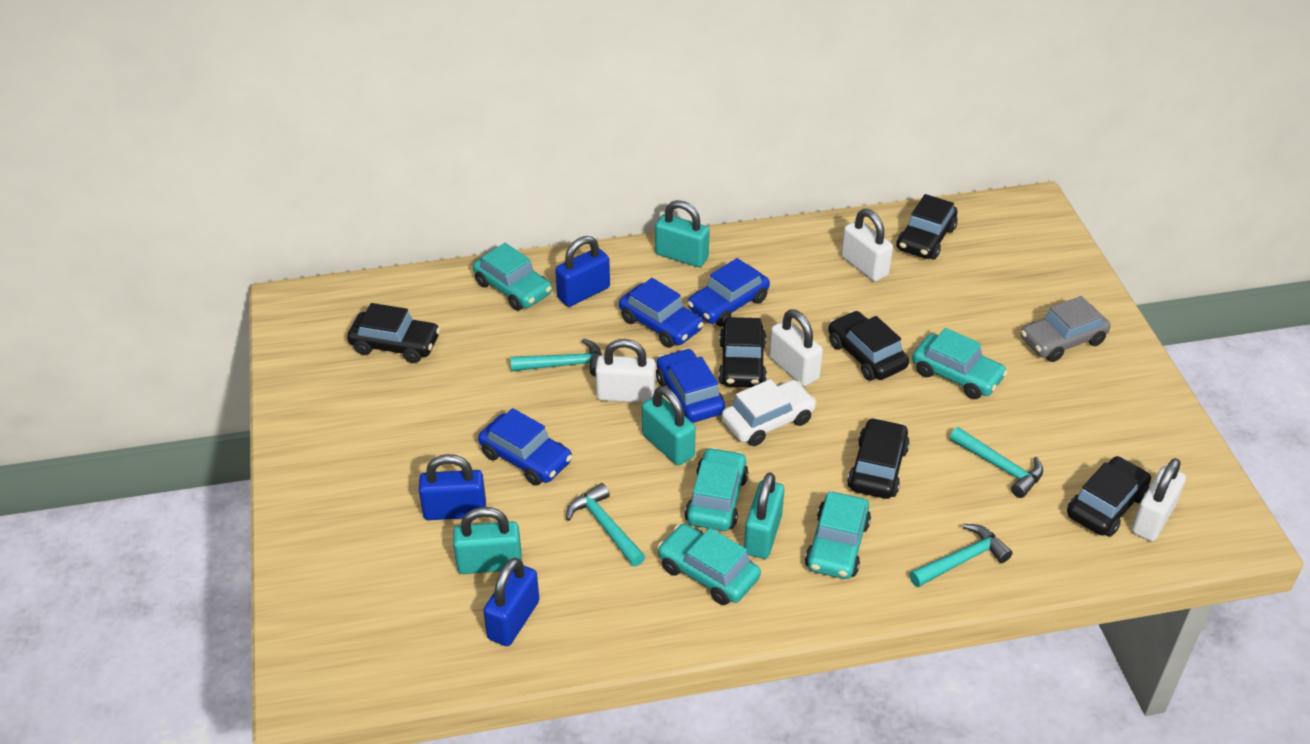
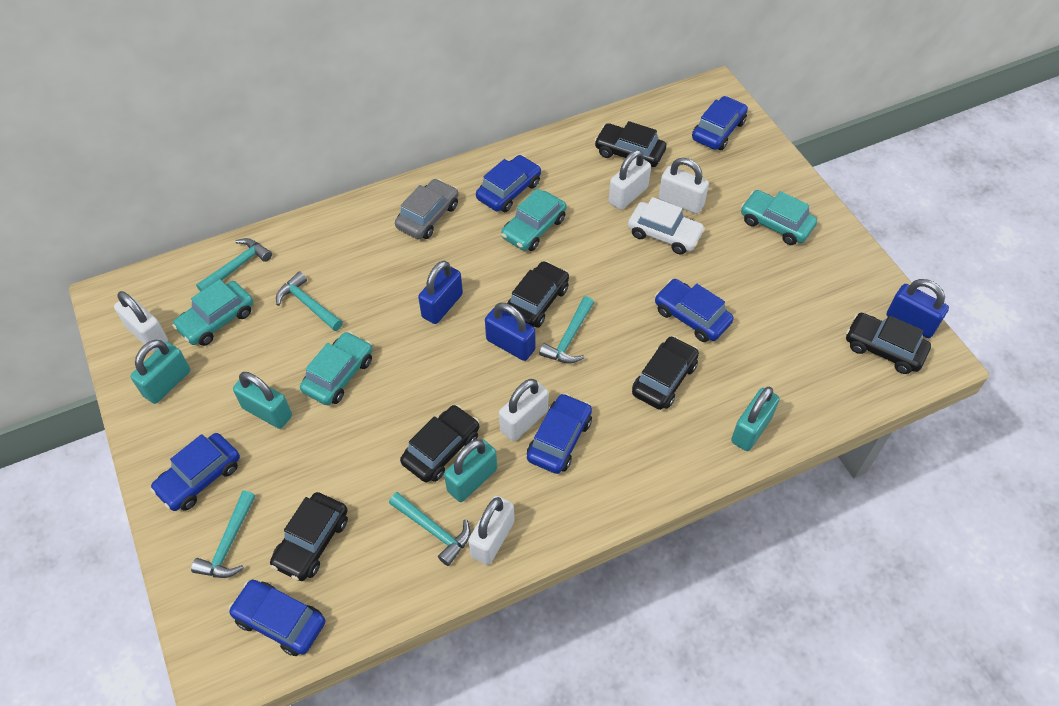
blue car: 4 -> 6
turquoise car: 5 -> 4
turquoise hammer: 4 -> 5
white padlock: 4 -> 5

